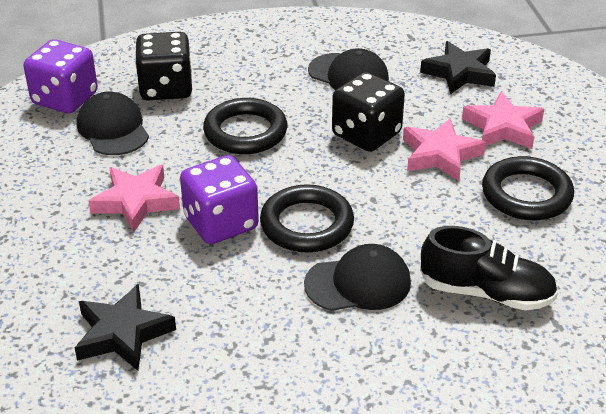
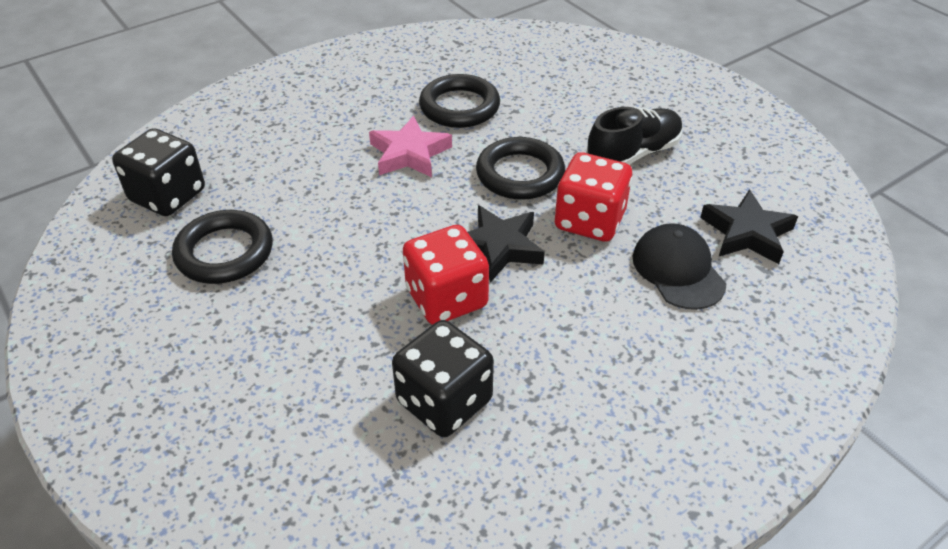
black cap: 3 -> 1
pink star: 3 -> 1
purple dice: 2 -> 0
red dice: 0 -> 2

